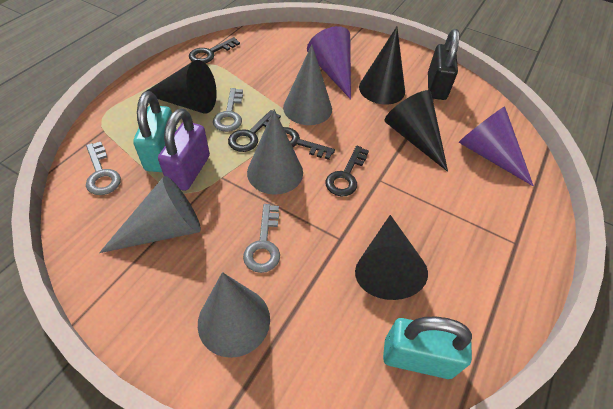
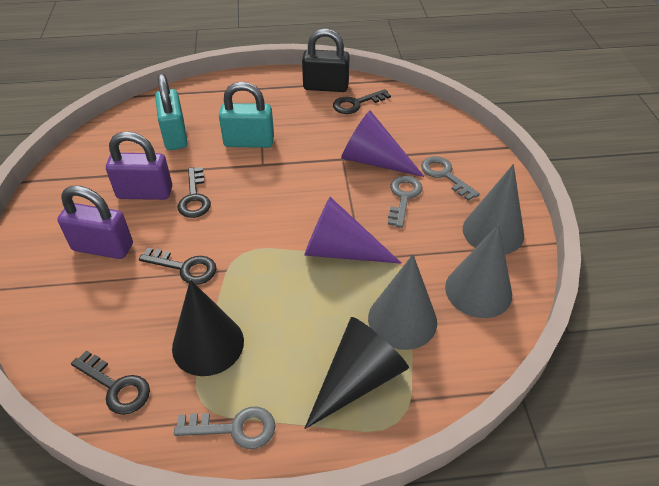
black cone: 4 -> 2
grey cone: 4 -> 3
purple padlock: 1 -> 2

